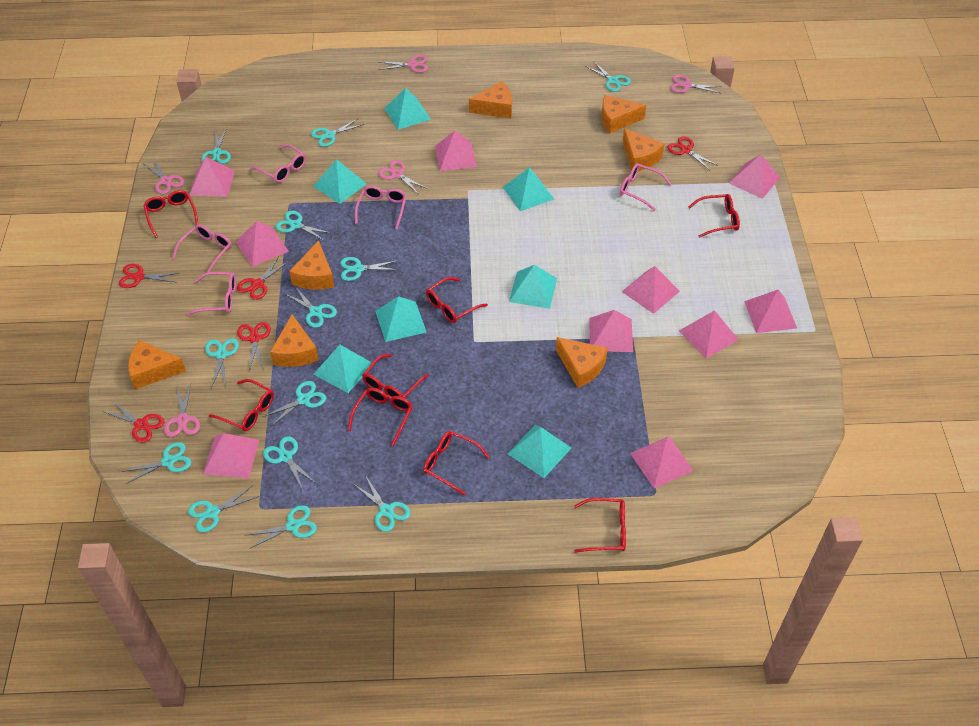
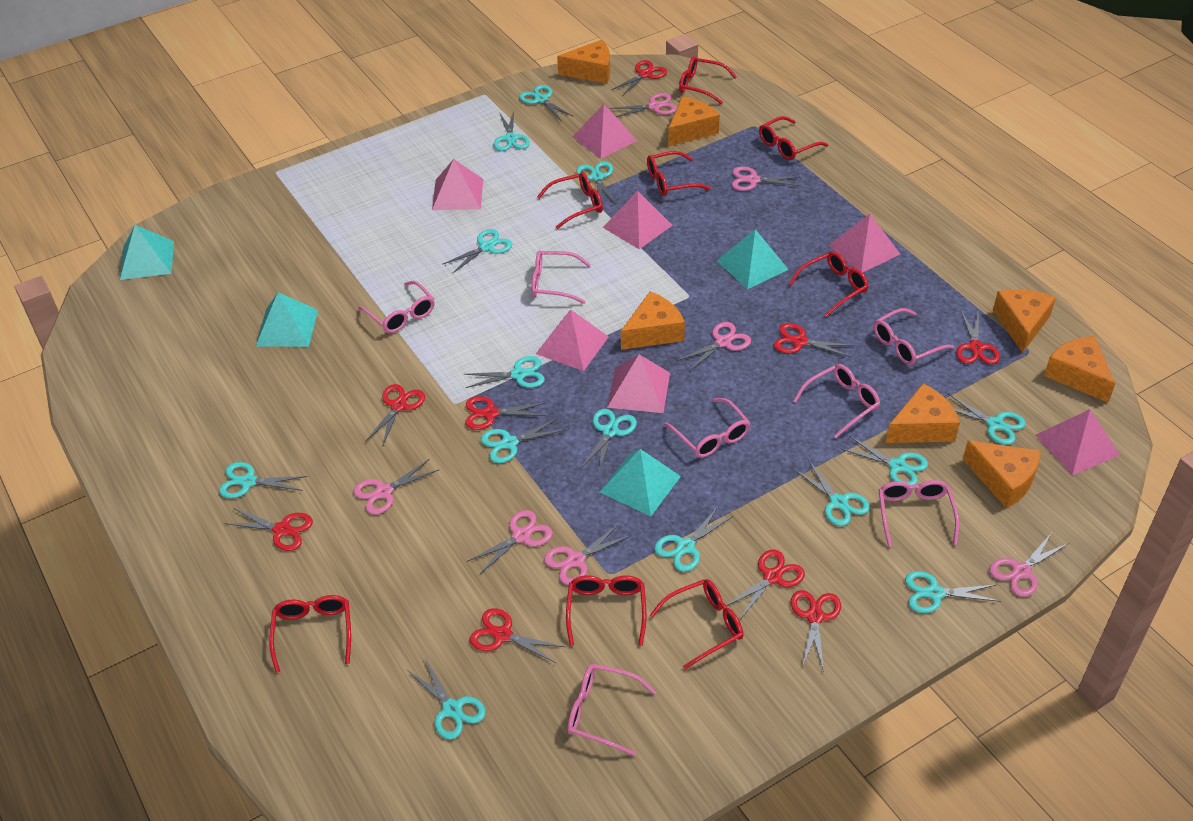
pink glasses: 5 -> 7
pink pyramid: 10 -> 7
pink scissors: 5 -> 7
red scissors: 5 -> 9
turquoise pyramid: 7 -> 4
turquoise scissors: 13 -> 14

